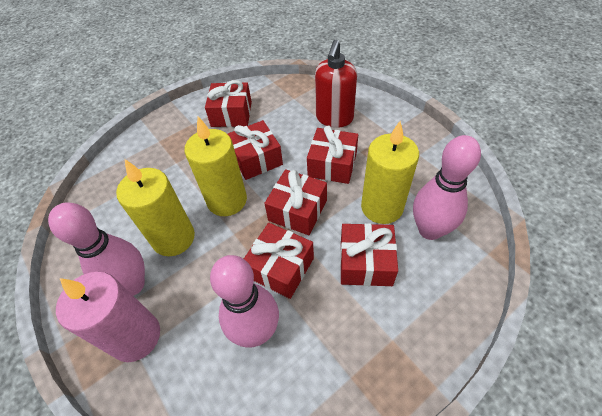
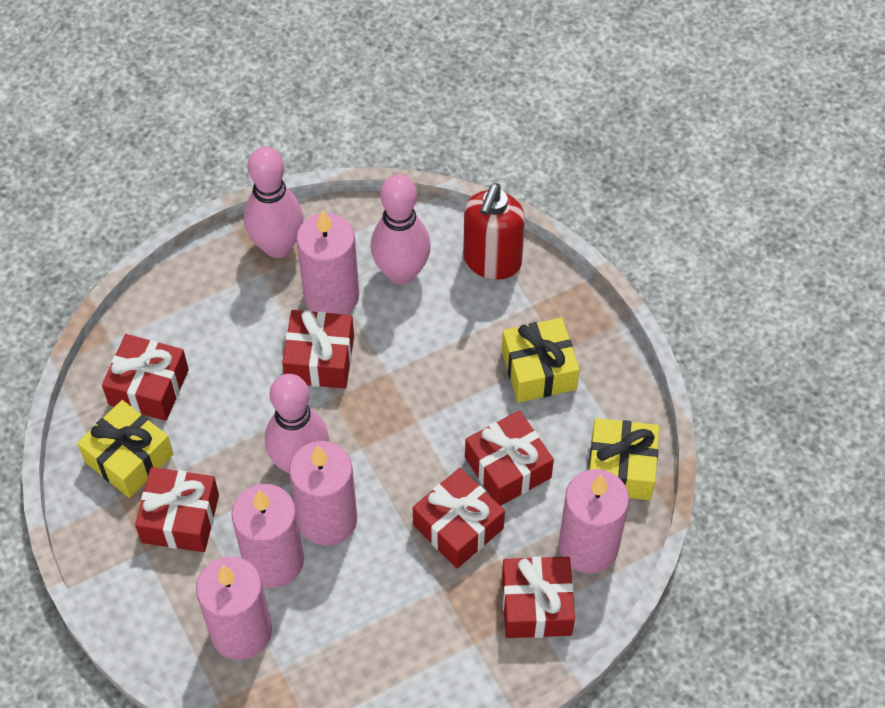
pink candle: 1 -> 5
yellow candle: 3 -> 0
yellow gift: 0 -> 3

